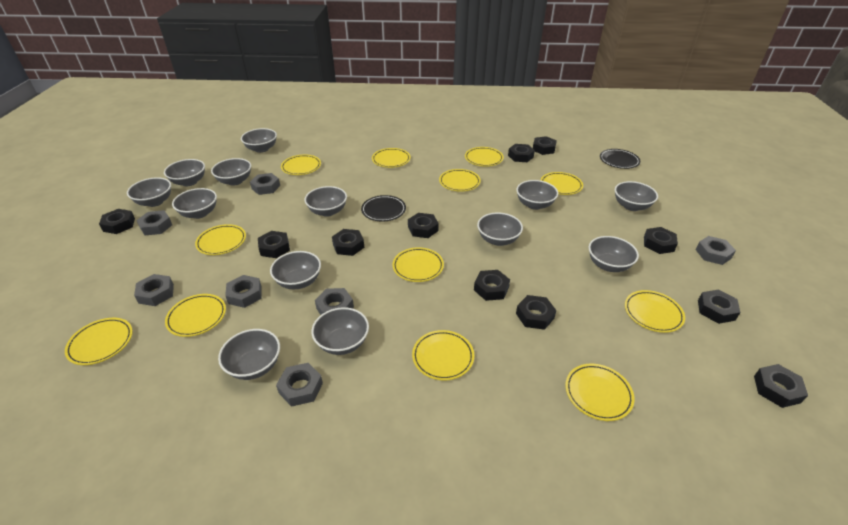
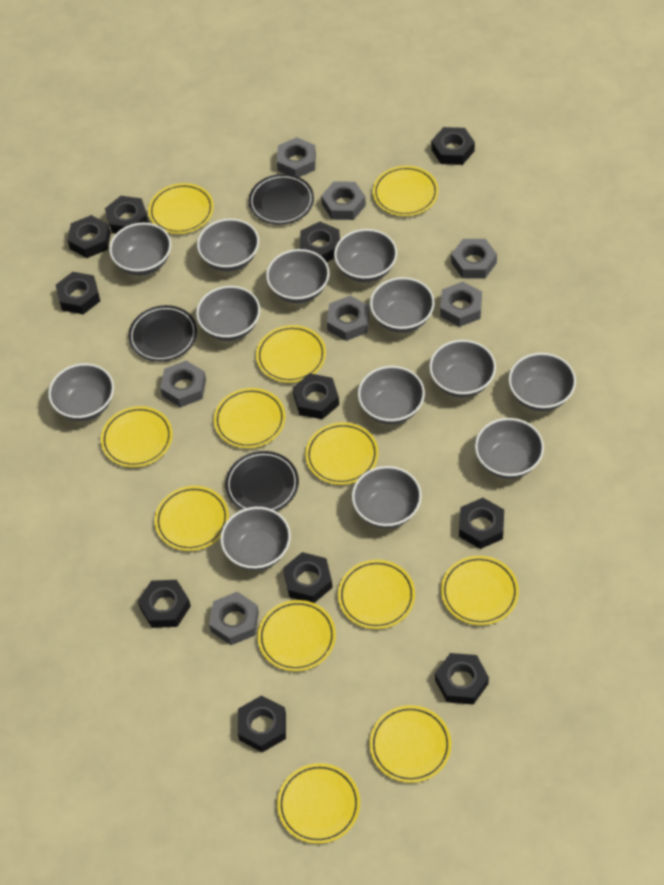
black plate: 2 -> 3

